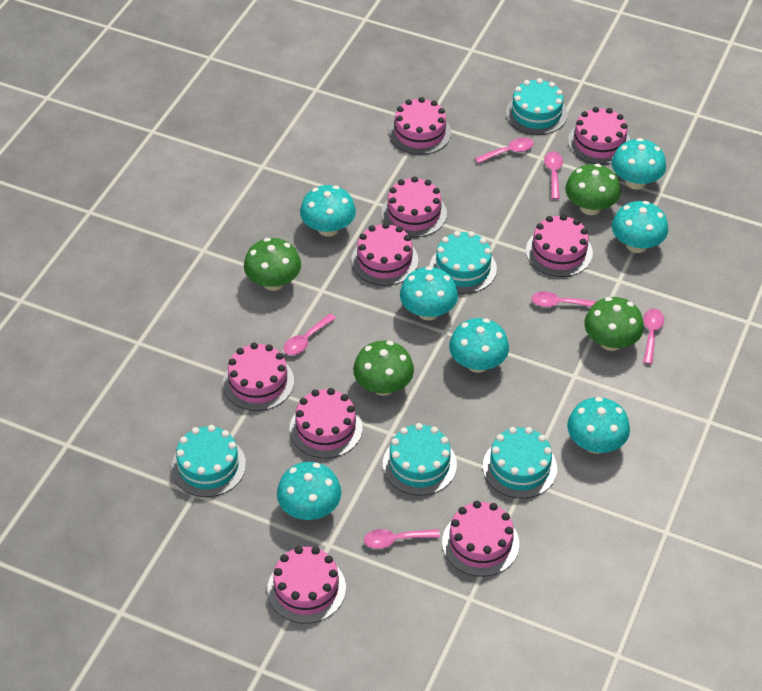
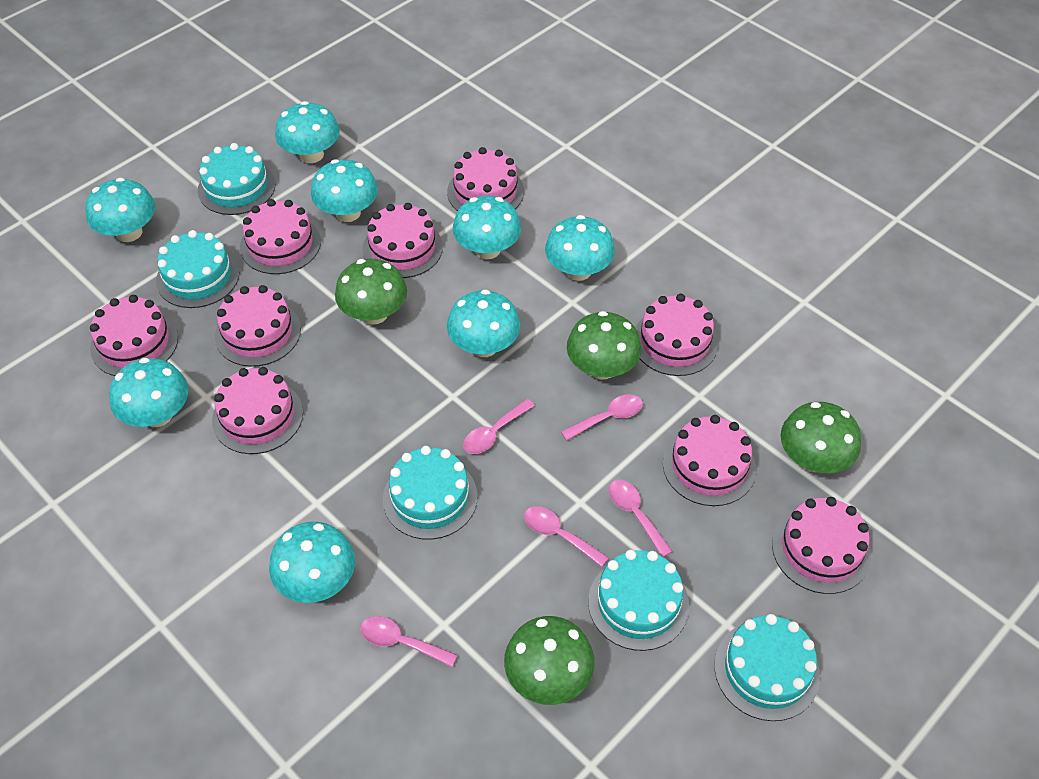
pink spoon: 6 -> 5
turquoise mushroom: 7 -> 8

